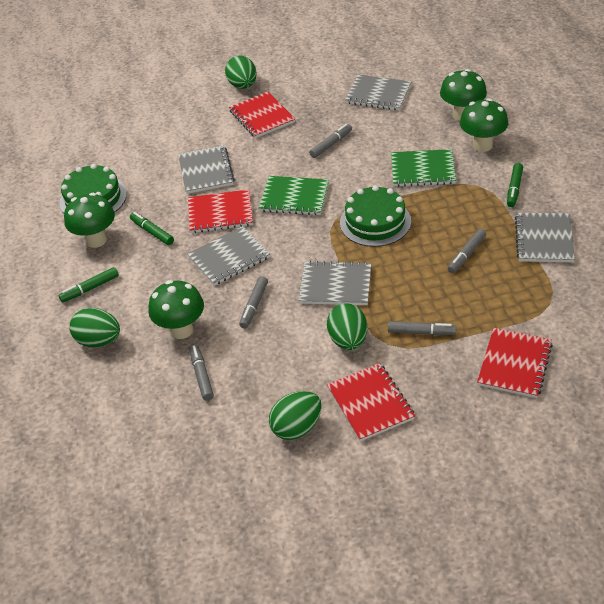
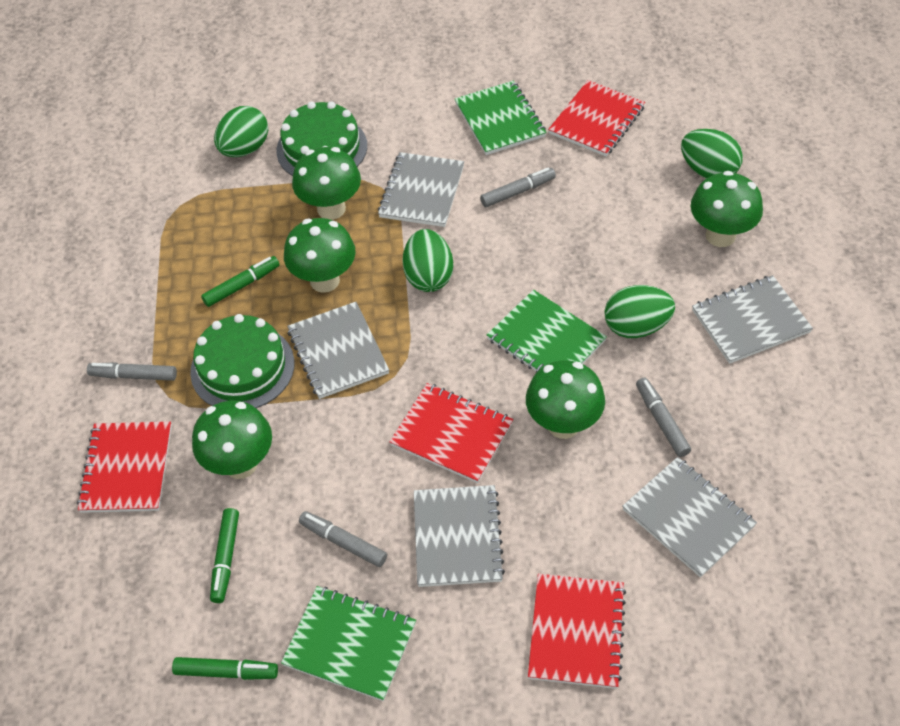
green mushroom: 4 -> 5
green notebook: 2 -> 3
grey marker: 5 -> 4

